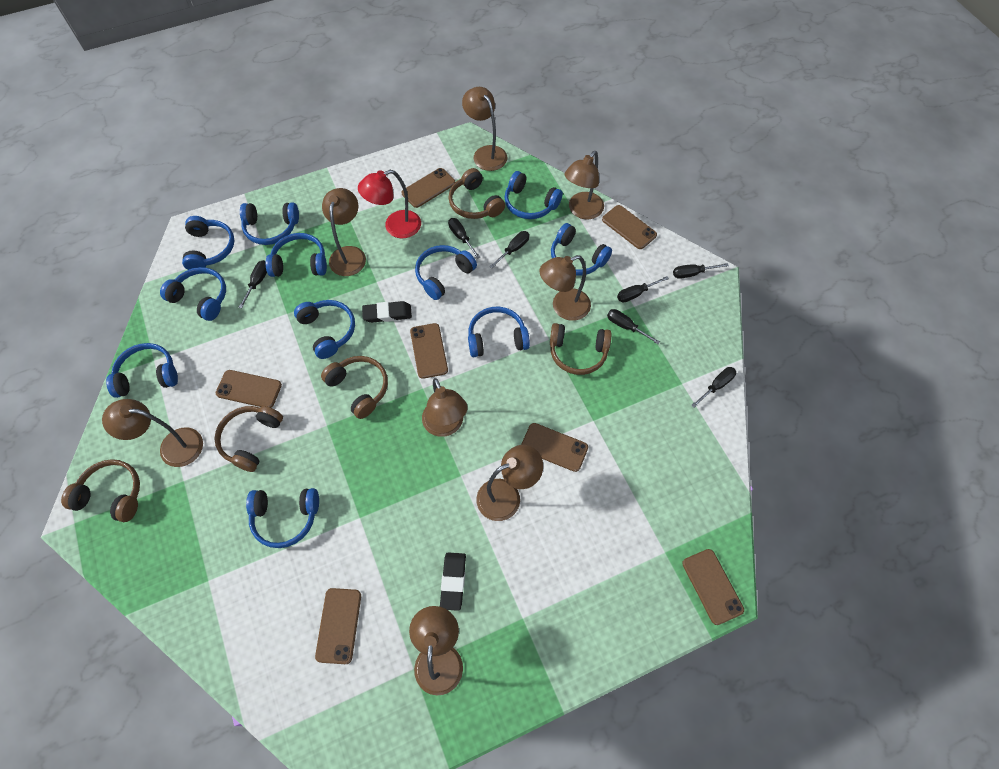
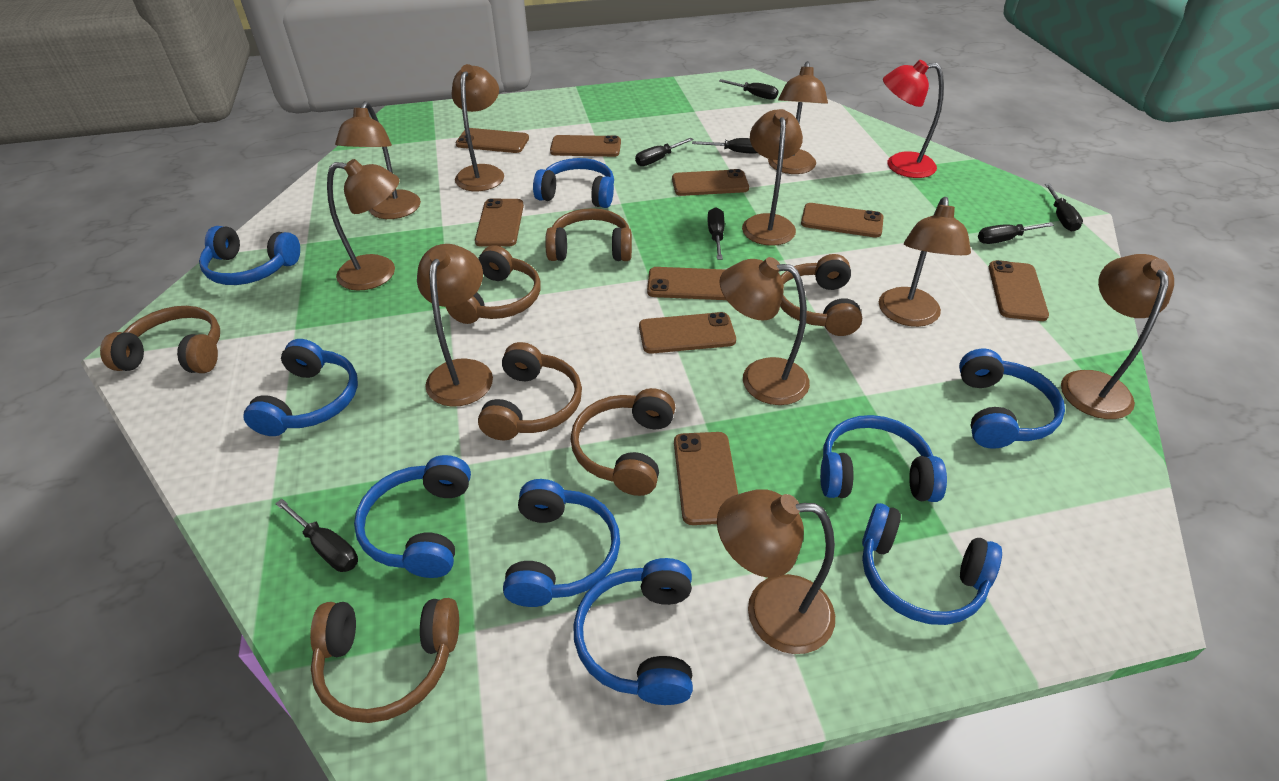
black eraser: 2 -> 0
blue headphones: 11 -> 9
brown headphones: 5 -> 7
brown lamp: 8 -> 10
brown phone: 7 -> 9

